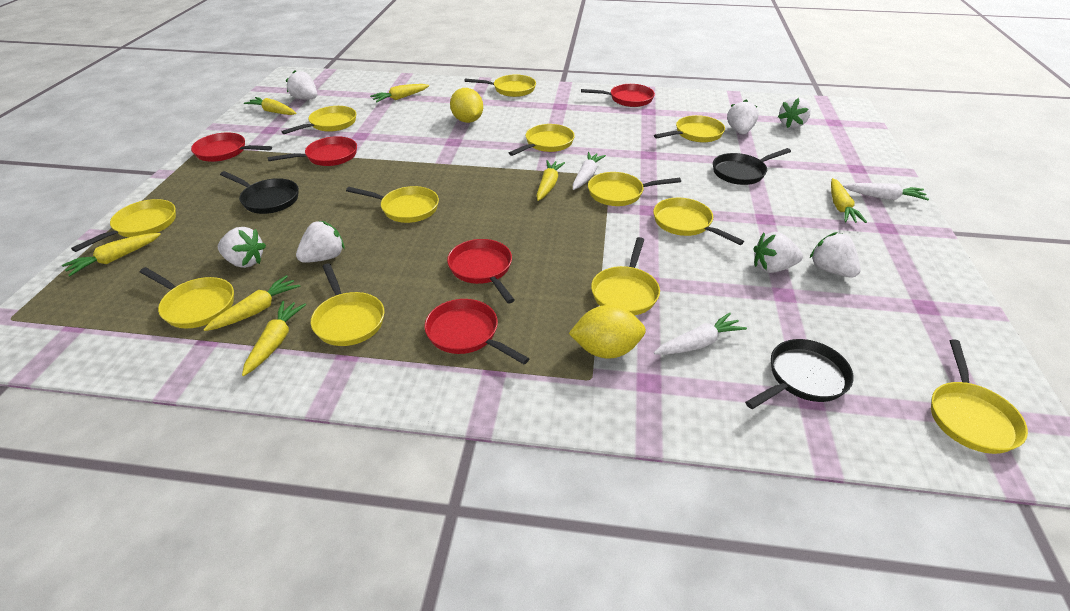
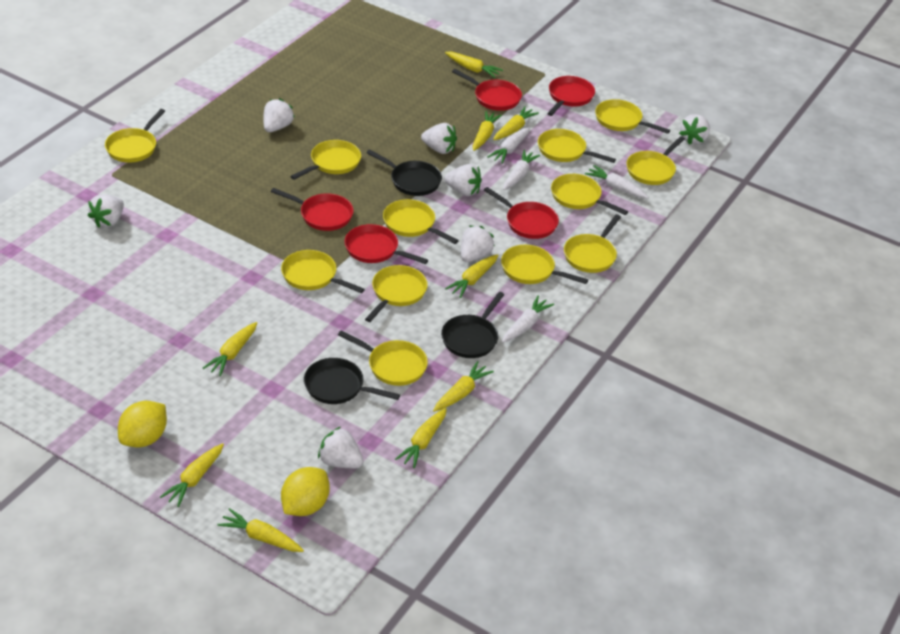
white carrot: 3 -> 4
yellow carrot: 7 -> 9

